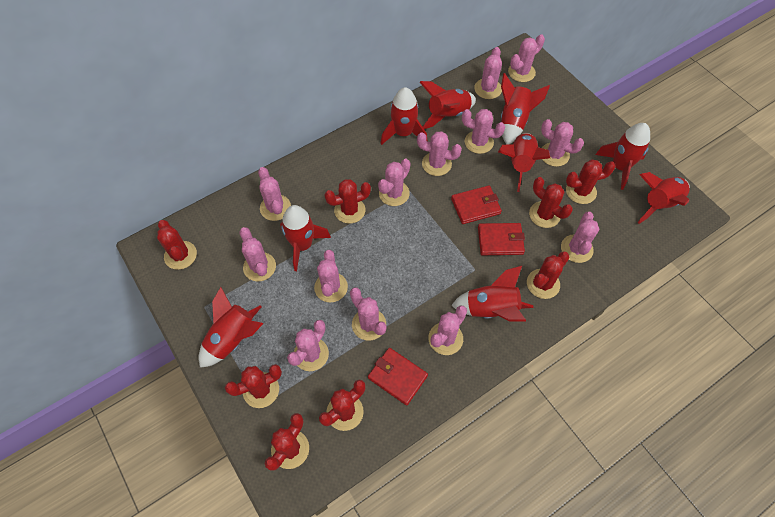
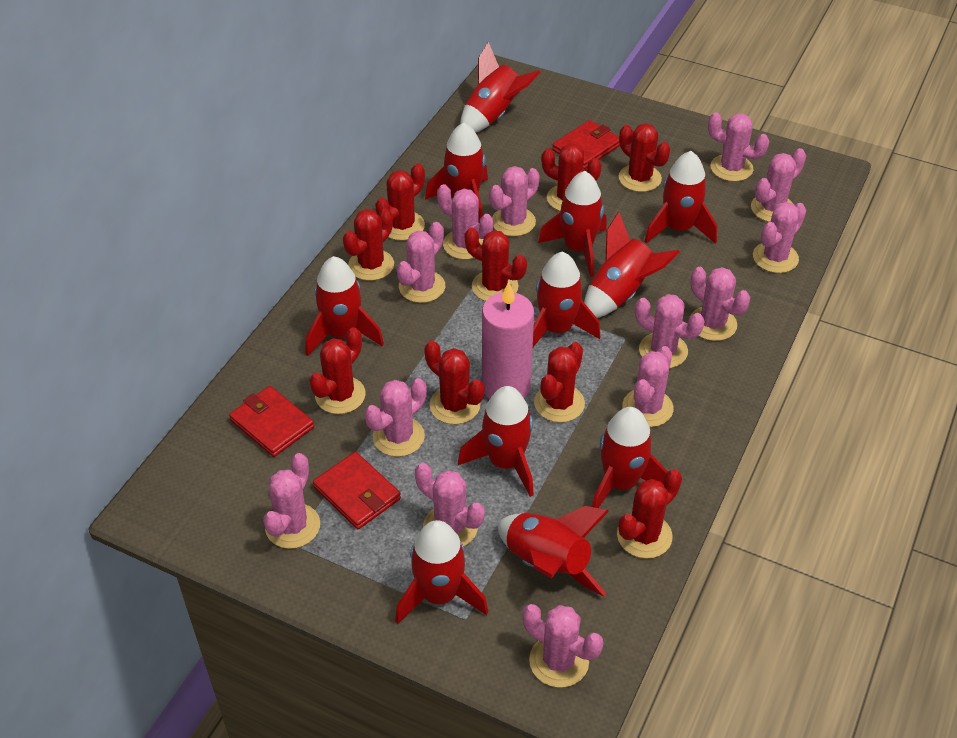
pink candle: 0 -> 1
red cactus: 8 -> 9
red rocket: 9 -> 11

